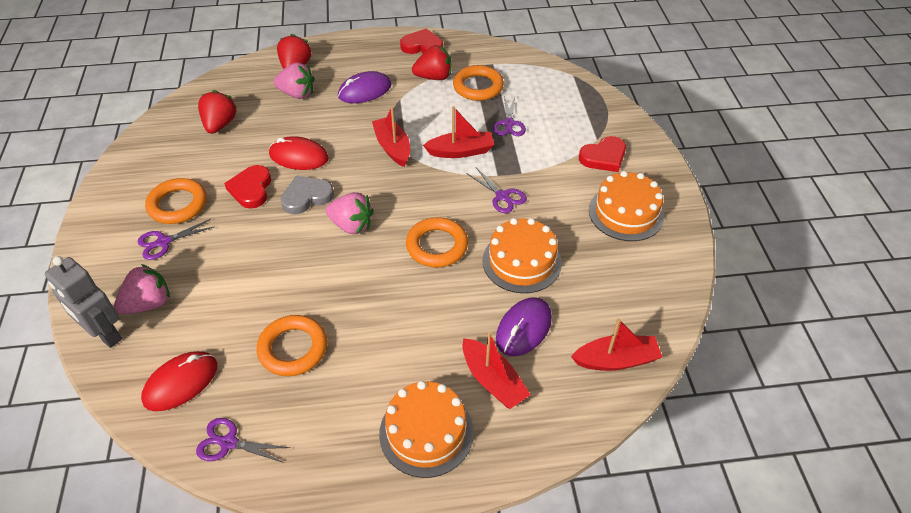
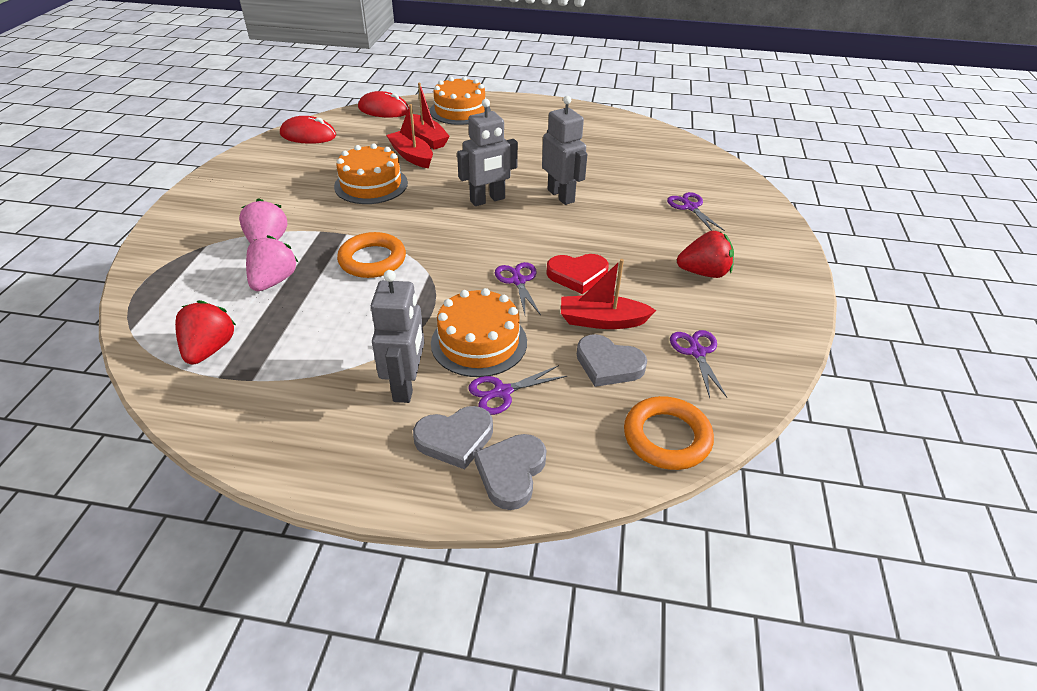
grey heart: 1 -> 3
grey robot: 1 -> 3
orange ring: 4 -> 2
pink strawberry: 3 -> 2
purple mouse: 2 -> 0
red boat: 4 -> 3
red heart: 3 -> 1
red strawberry: 3 -> 2

